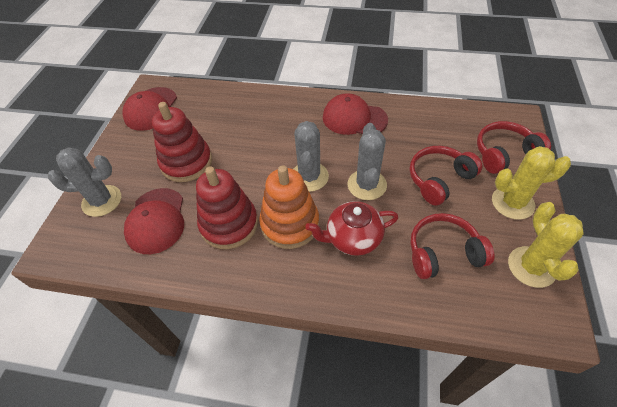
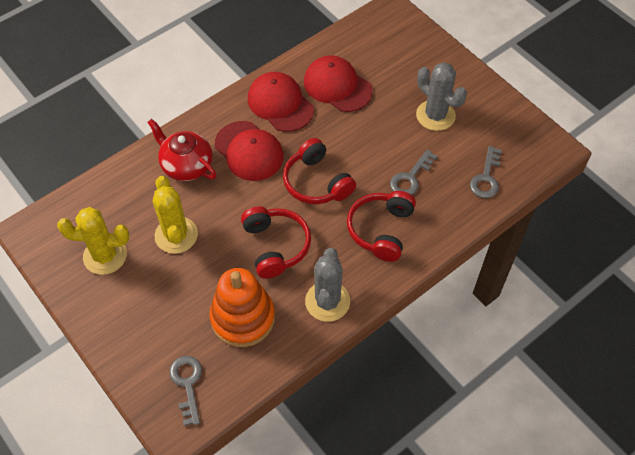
grey cactus: 3 -> 2
grey key: 0 -> 3
red stacking toy: 2 -> 0

